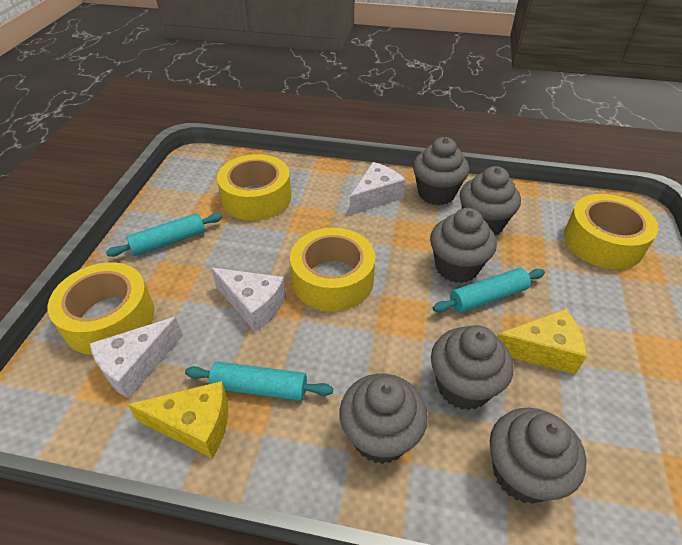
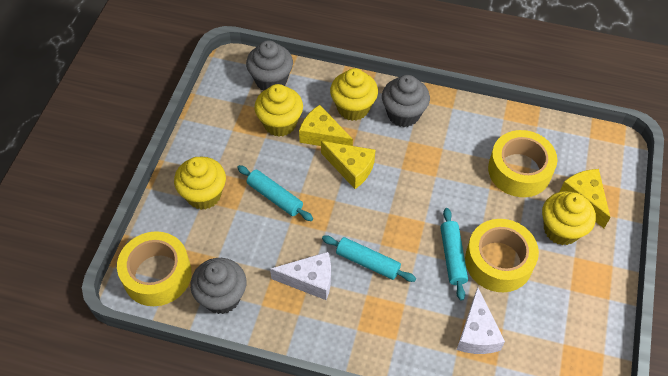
grey cupcake: 6 -> 3
white cheese: 3 -> 2
yellow cheese: 2 -> 3
yellow cupcake: 0 -> 4
yellow tape: 4 -> 3

